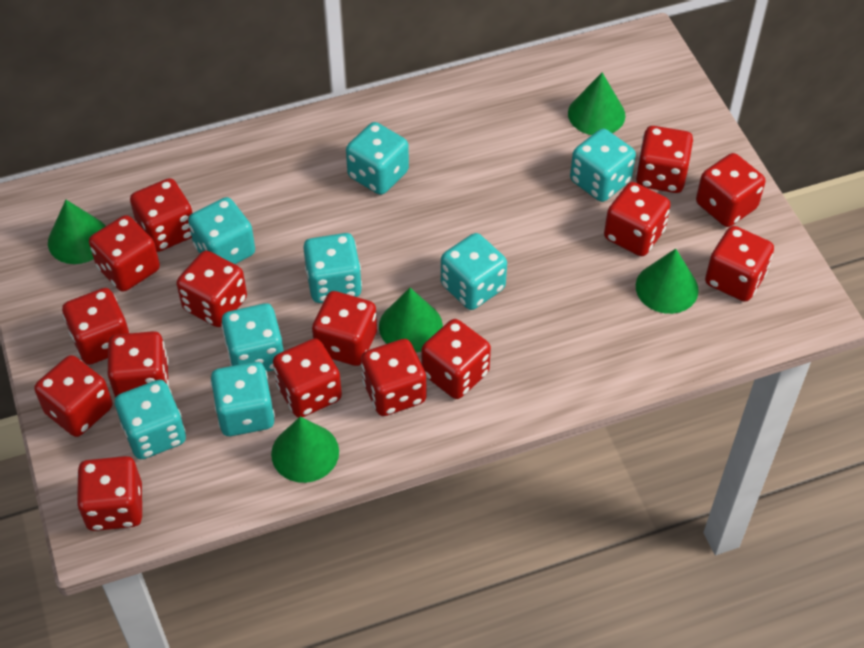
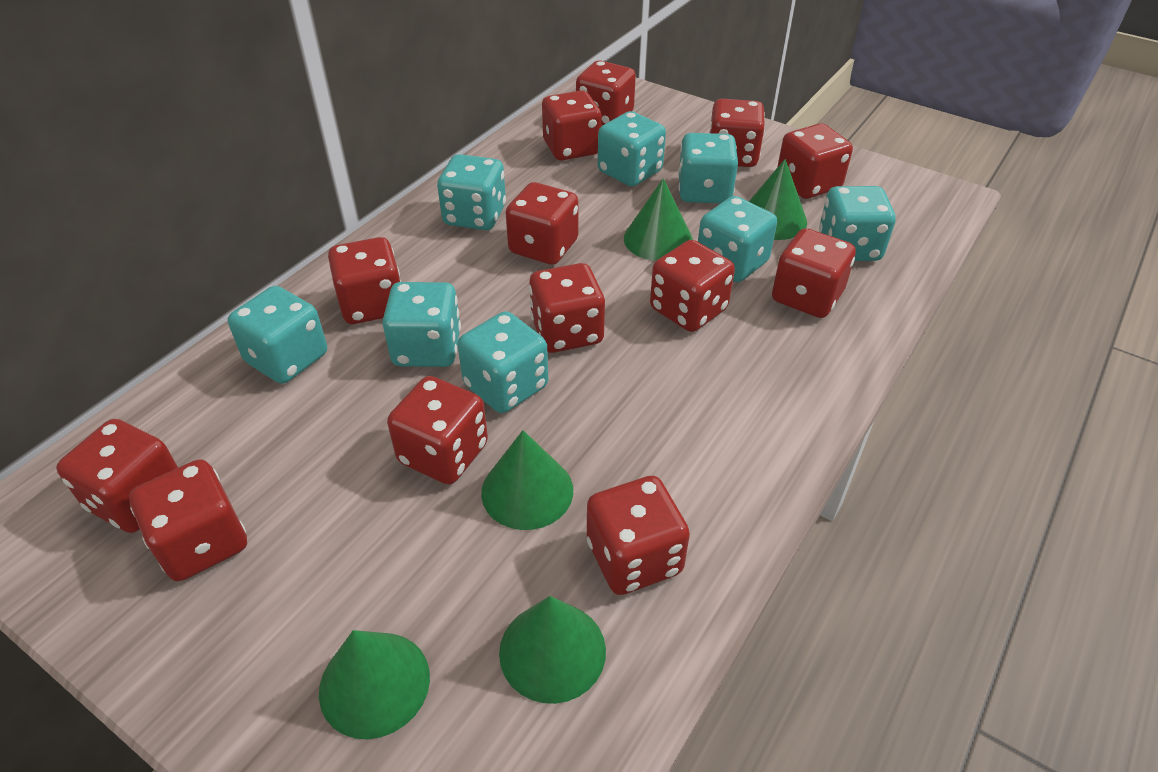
red dice: 15 -> 13

